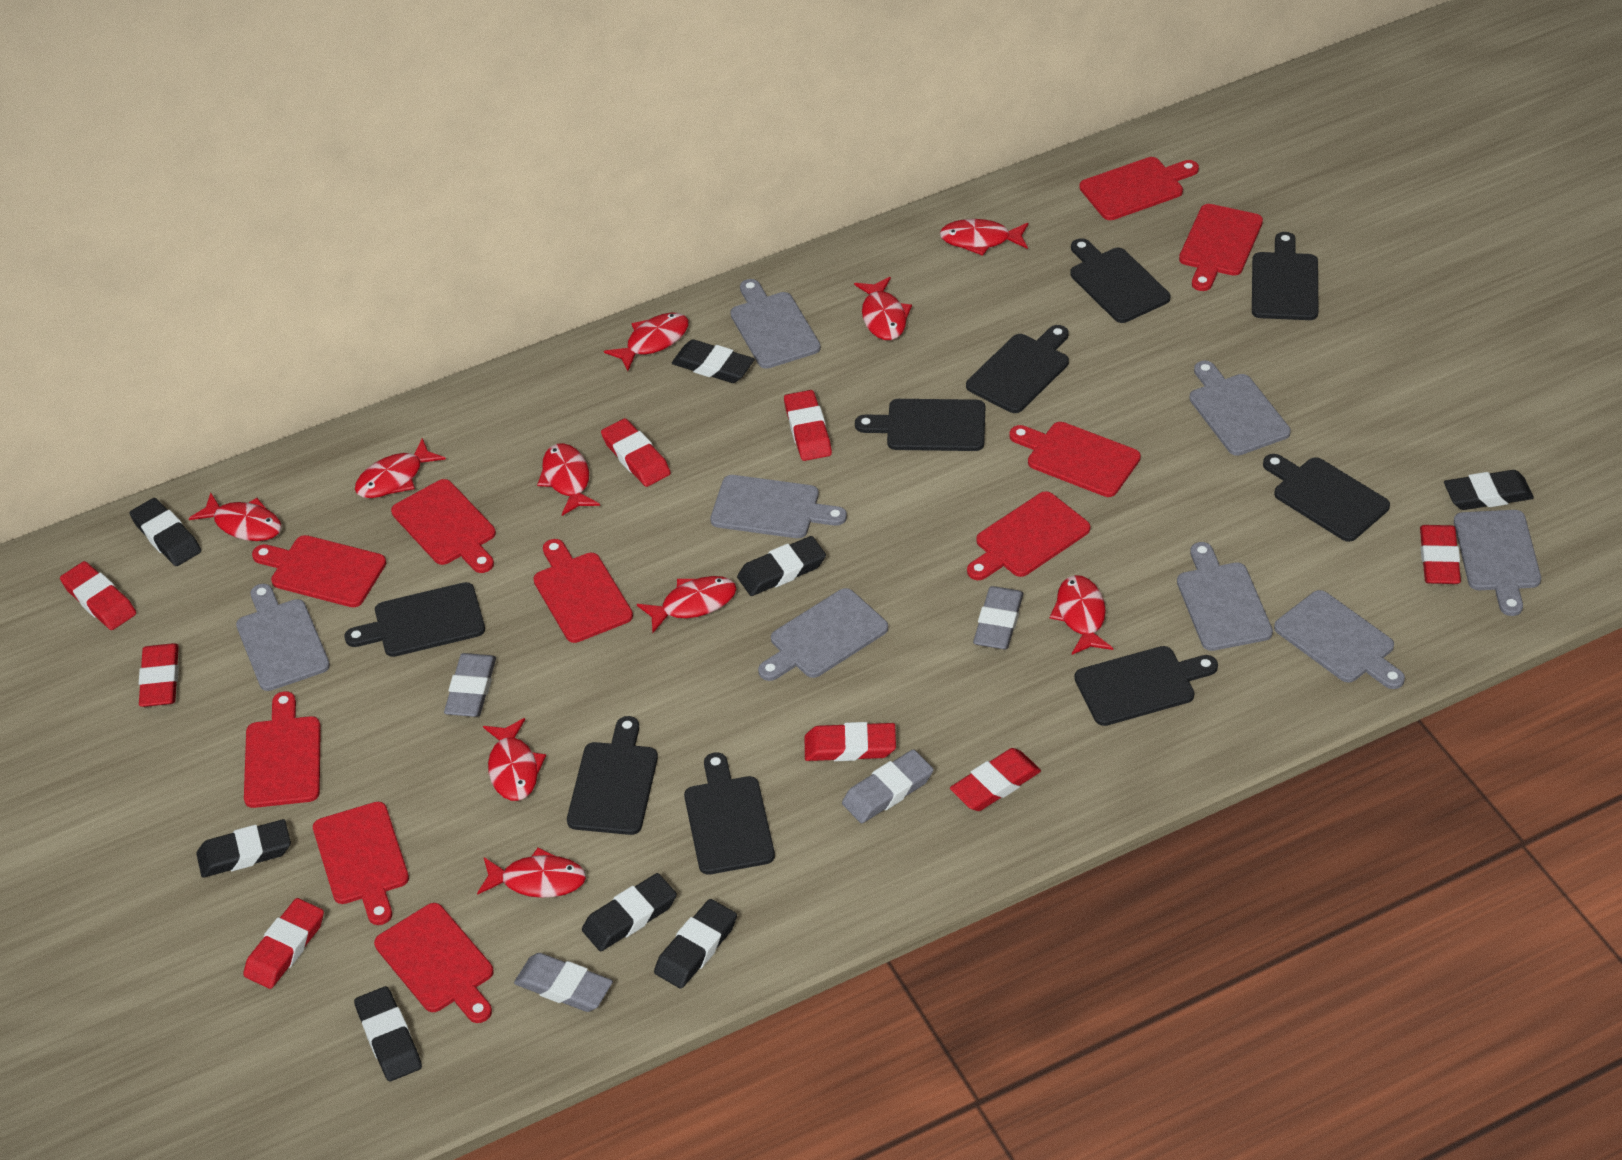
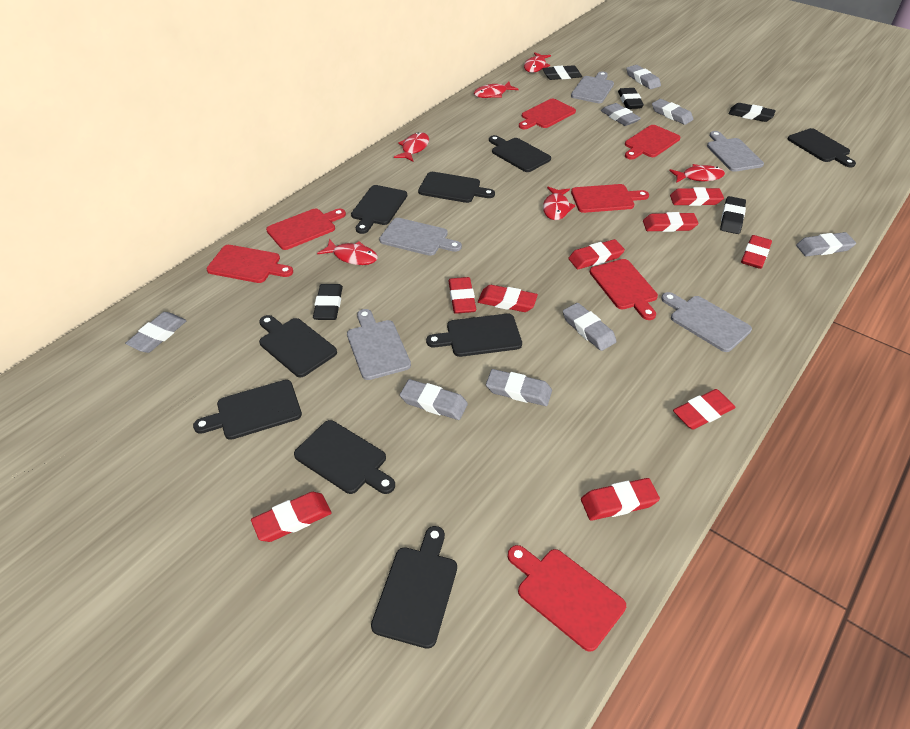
black eraser: 8 -> 5
grey cutting board: 8 -> 5
grey eraser: 4 -> 8
red cutting board: 10 -> 7
red eraser: 8 -> 9
red fish: 10 -> 6

